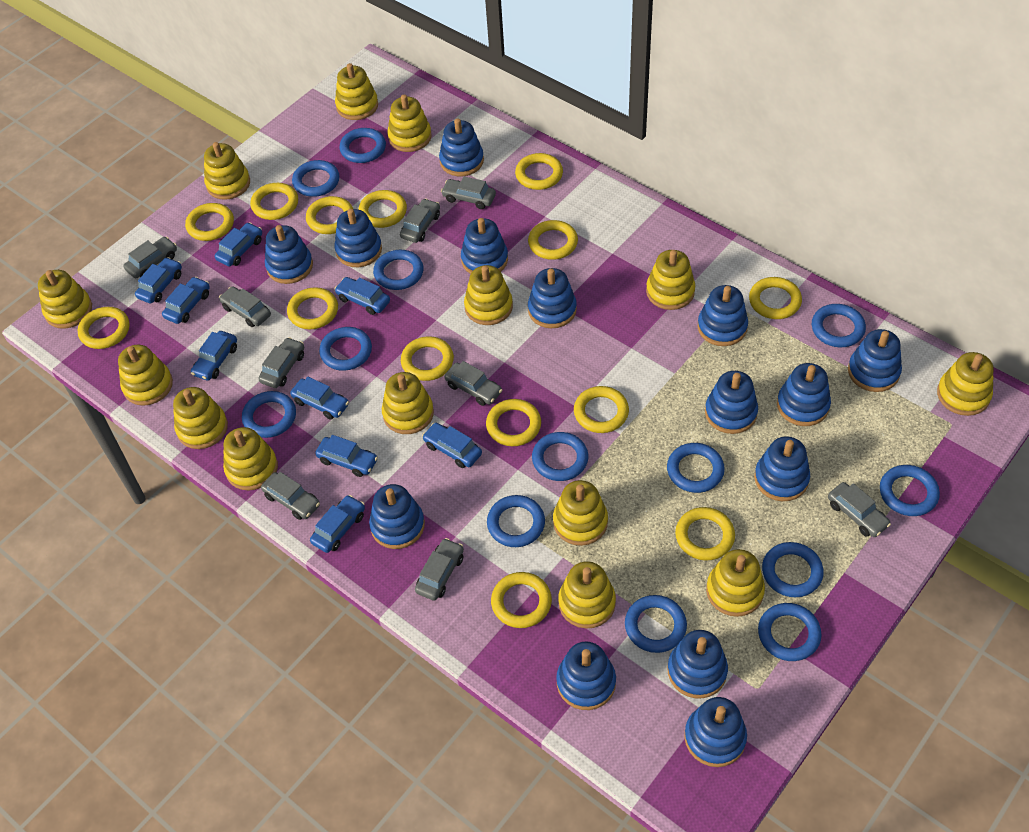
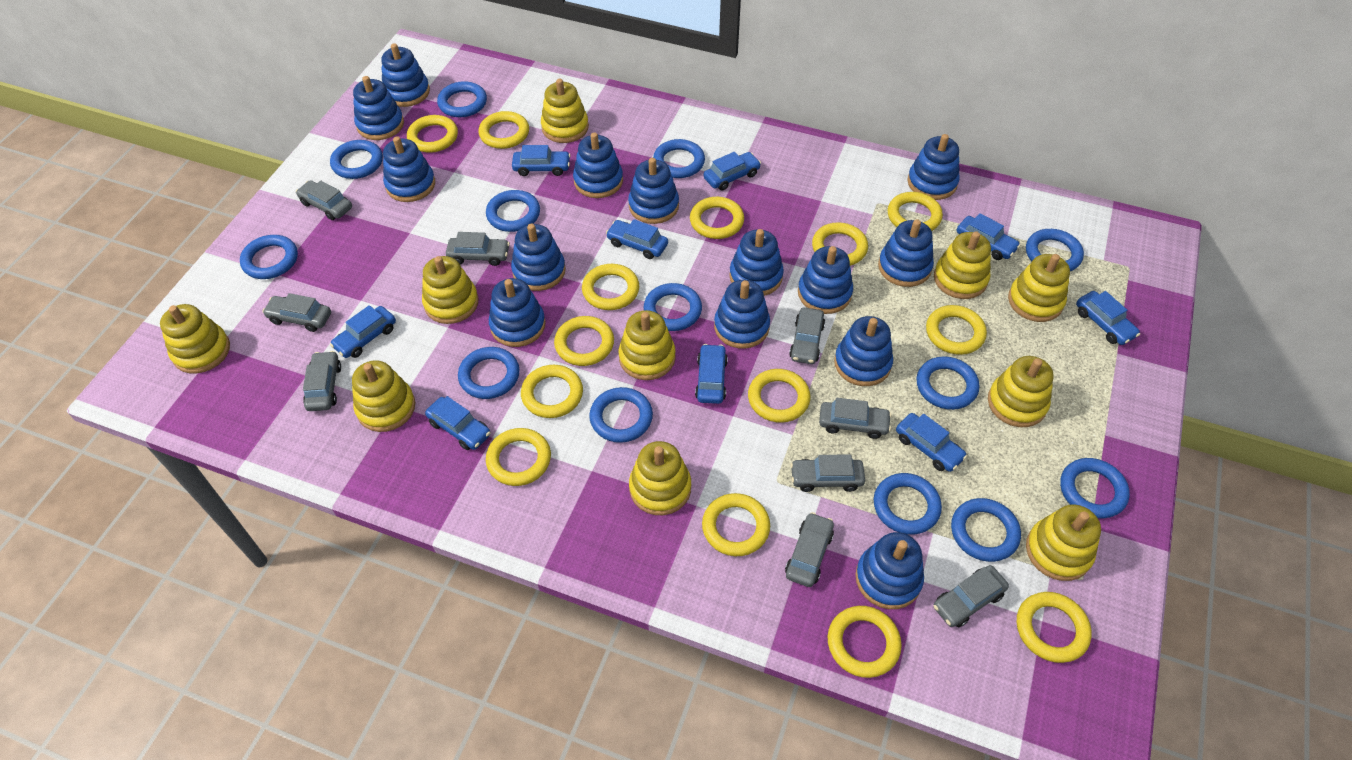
yellow stacking toy: 14 -> 10

